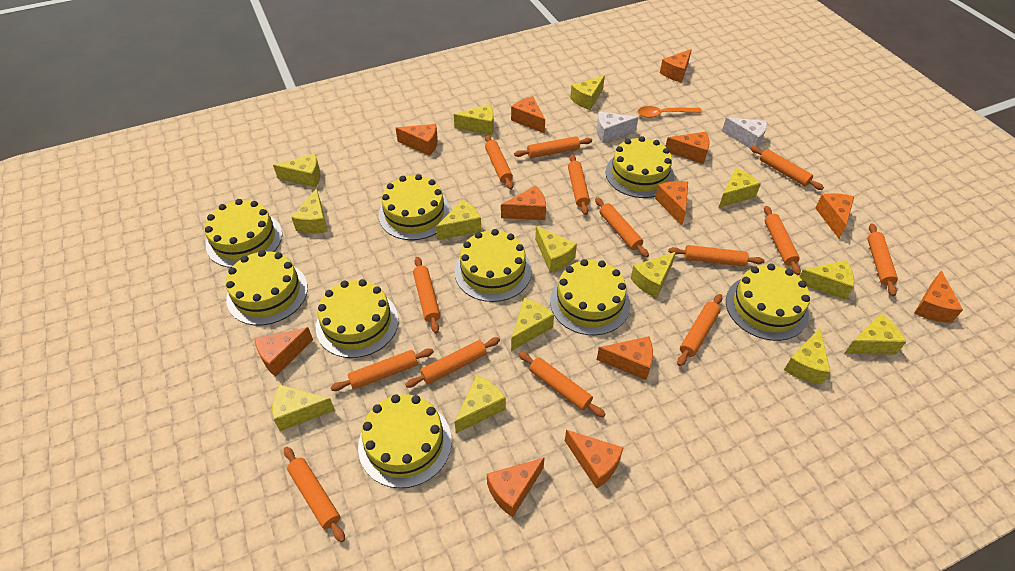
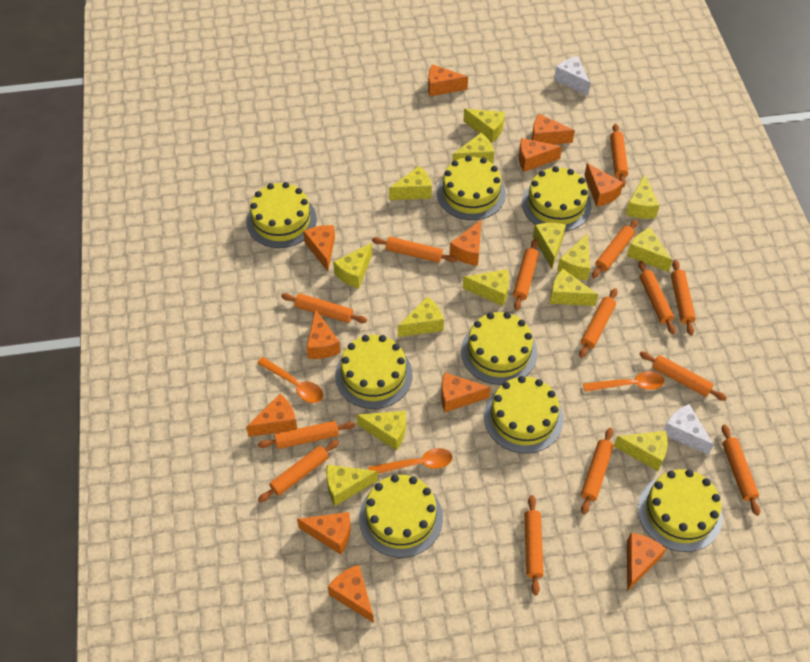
orange spoon: 1 -> 3
yellow cake: 9 -> 8

